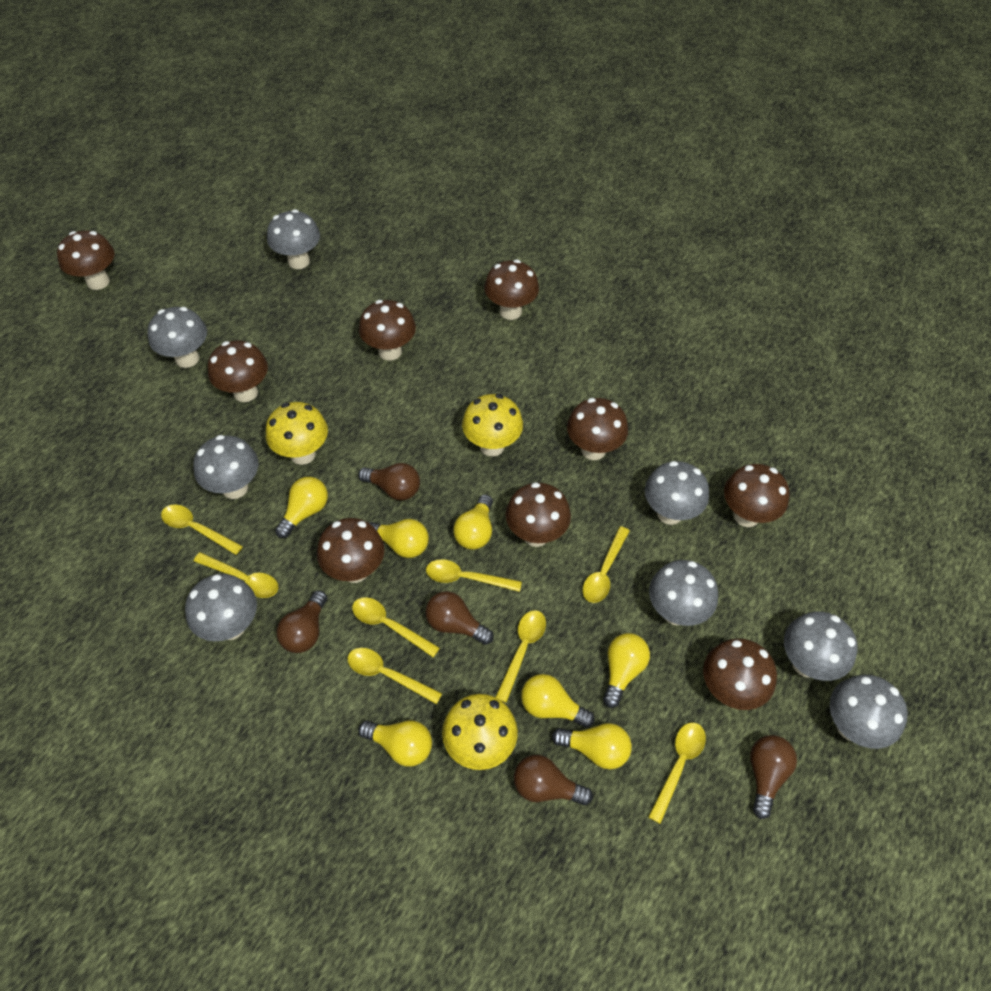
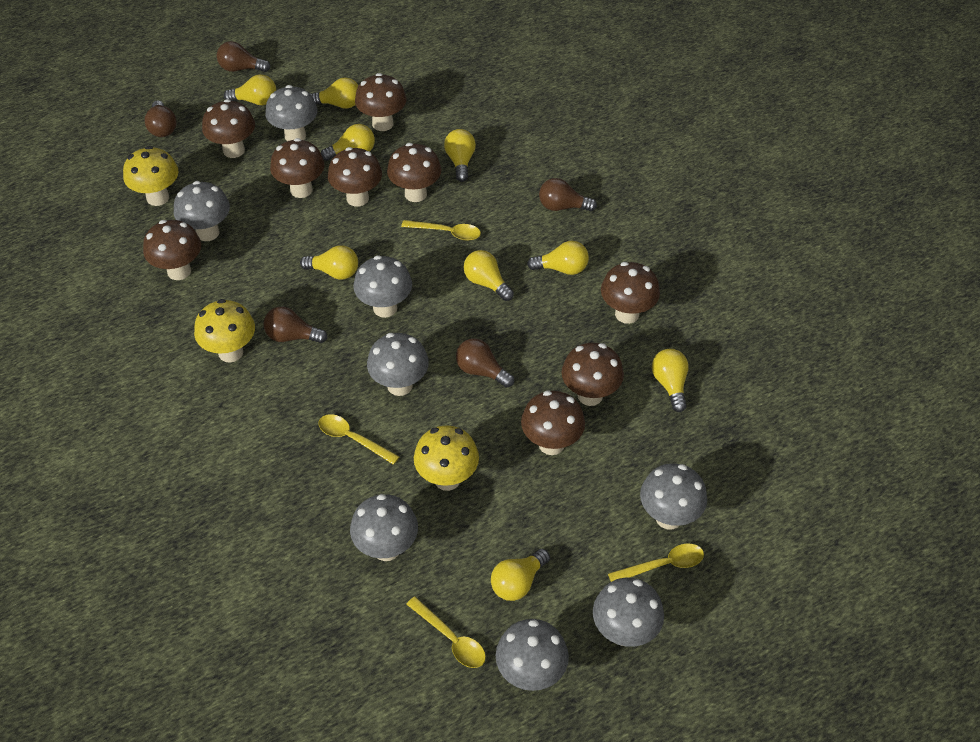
yellow light bulb: 7 -> 9
yellow spoon: 8 -> 4

